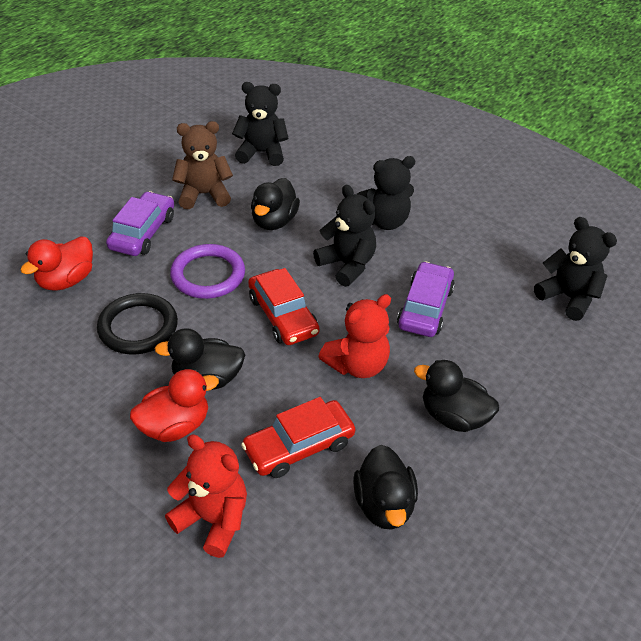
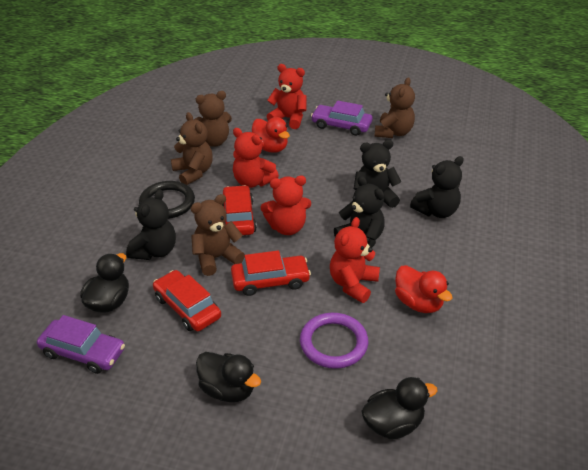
black duck: 4 -> 3
brown teddy bear: 1 -> 4
red car: 2 -> 3
red teddy bear: 2 -> 4

